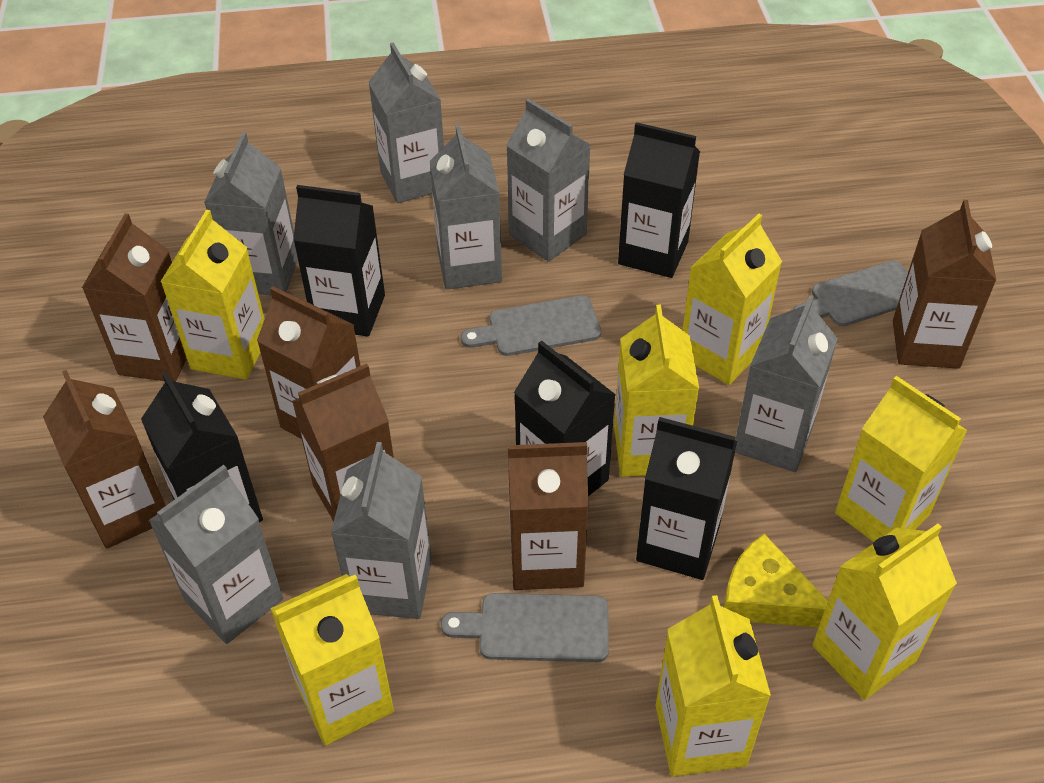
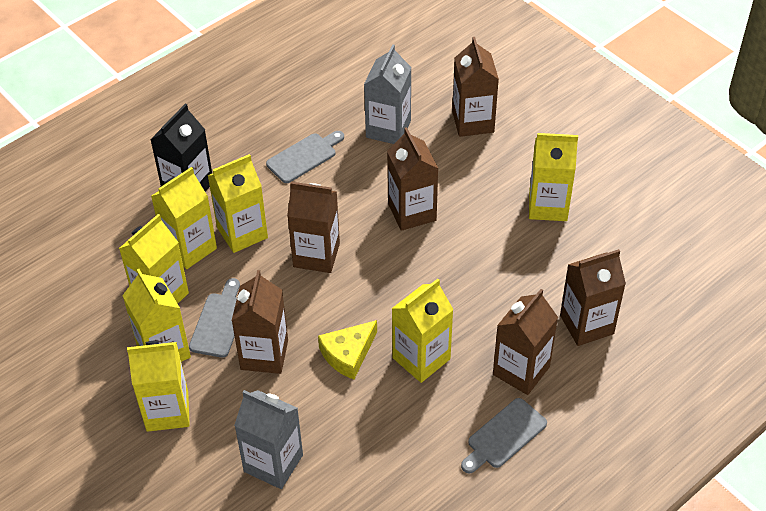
black carton: 5 -> 1
grey carton: 7 -> 2

